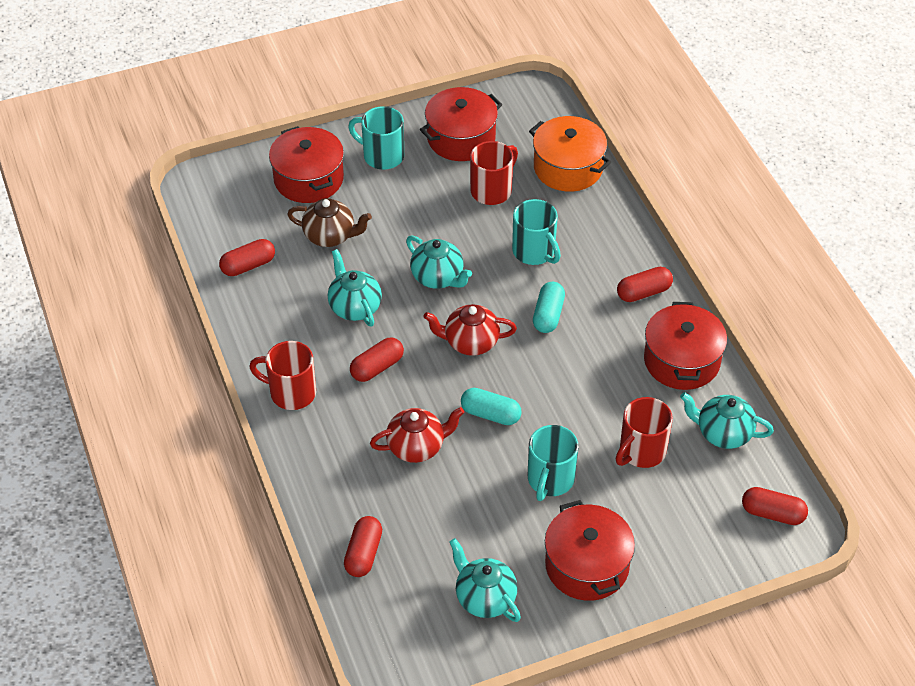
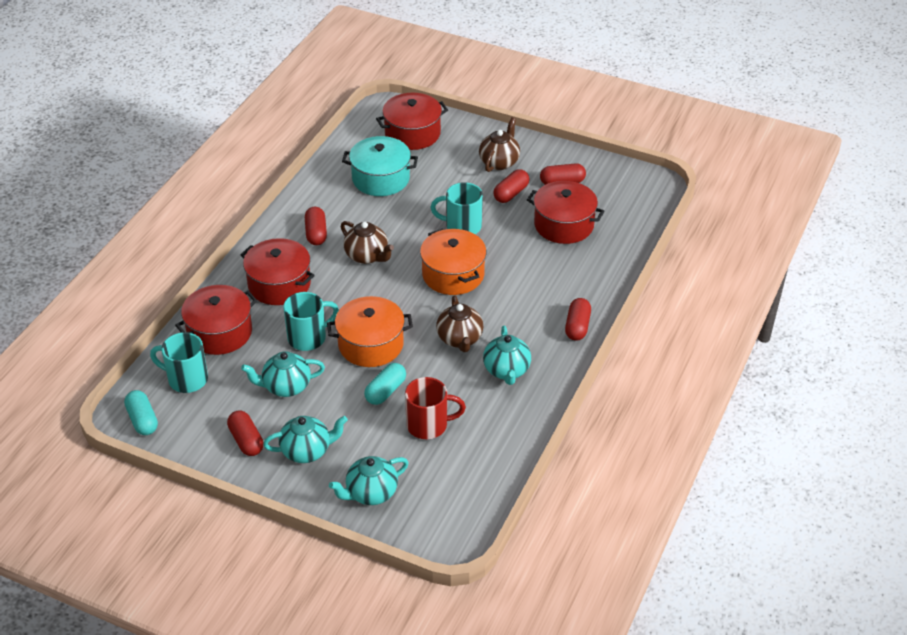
brown teapot: 1 -> 3
orange pot: 1 -> 2
red mug: 3 -> 1
red teapot: 2 -> 0
turquoise pot: 0 -> 1

